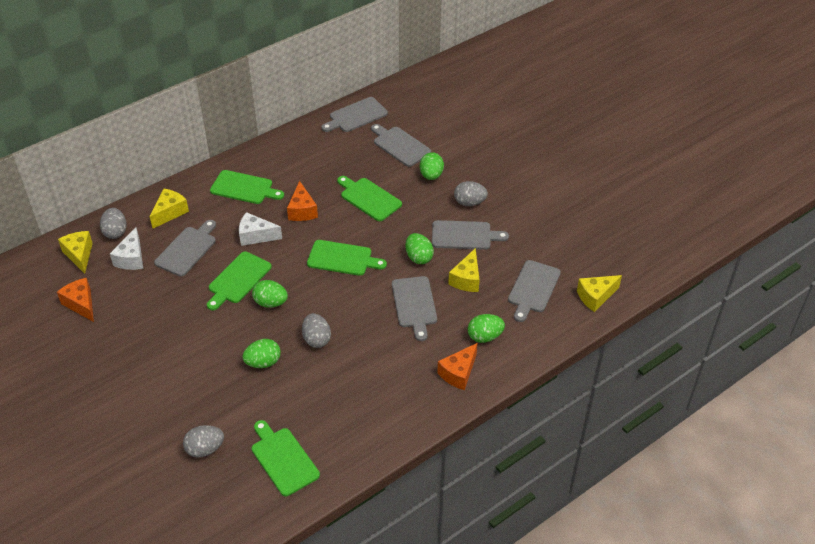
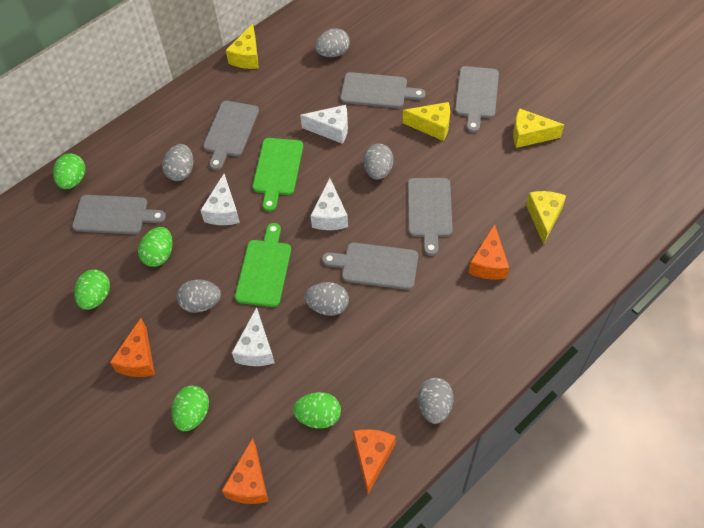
green cutting board: 5 -> 2
grey egg: 4 -> 6
orange cheese: 3 -> 4
white cheese: 2 -> 4

